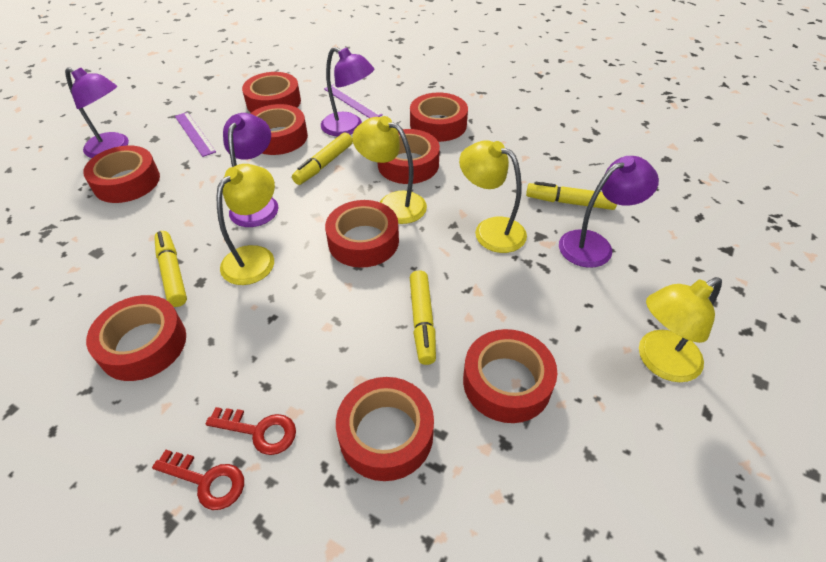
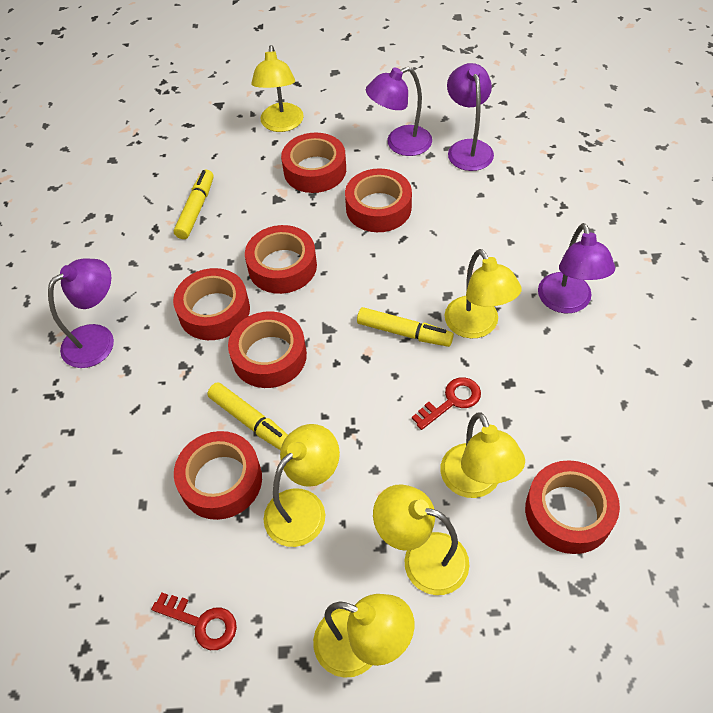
purple ruler: 2 -> 0
red tape: 9 -> 7
yellow lamp: 4 -> 6
yellow marker: 4 -> 3

